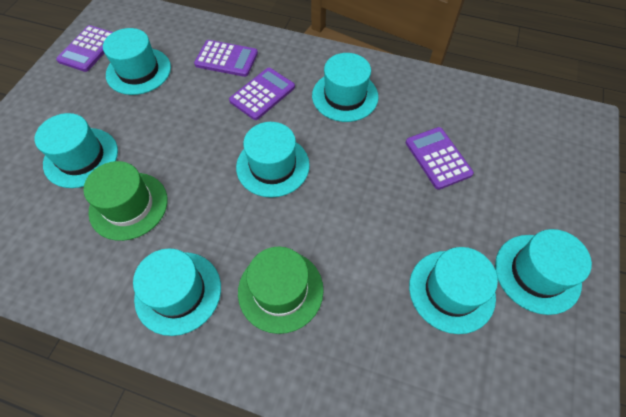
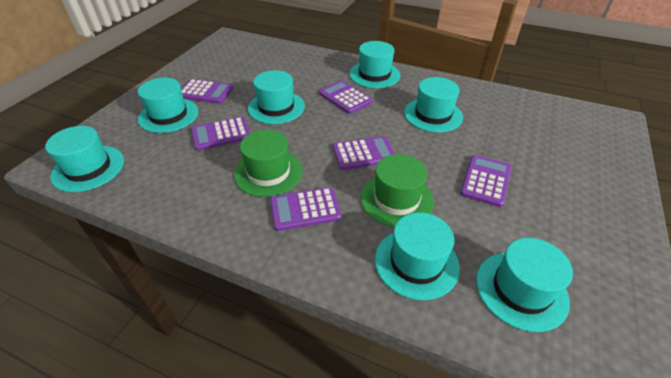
purple calculator: 4 -> 6

